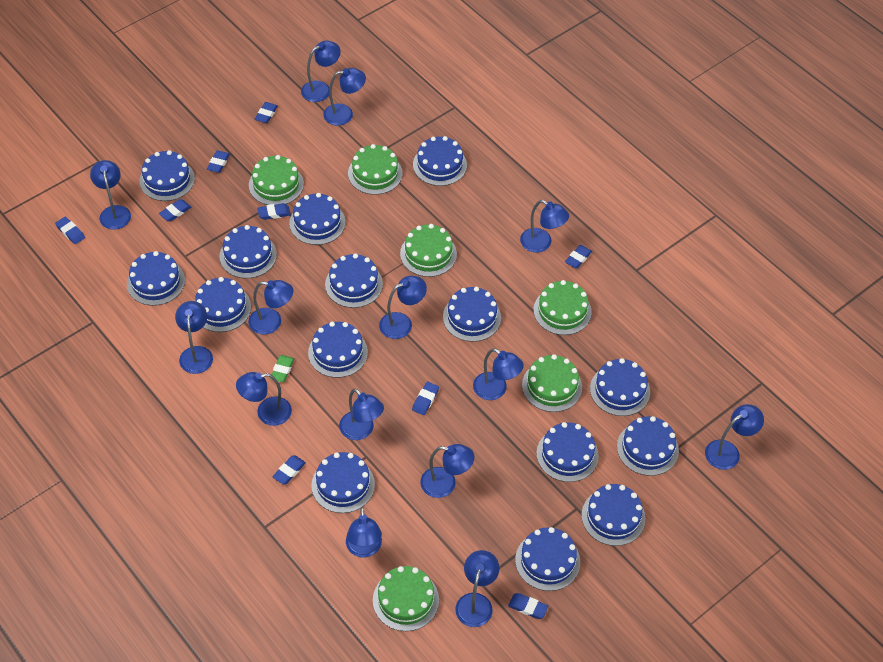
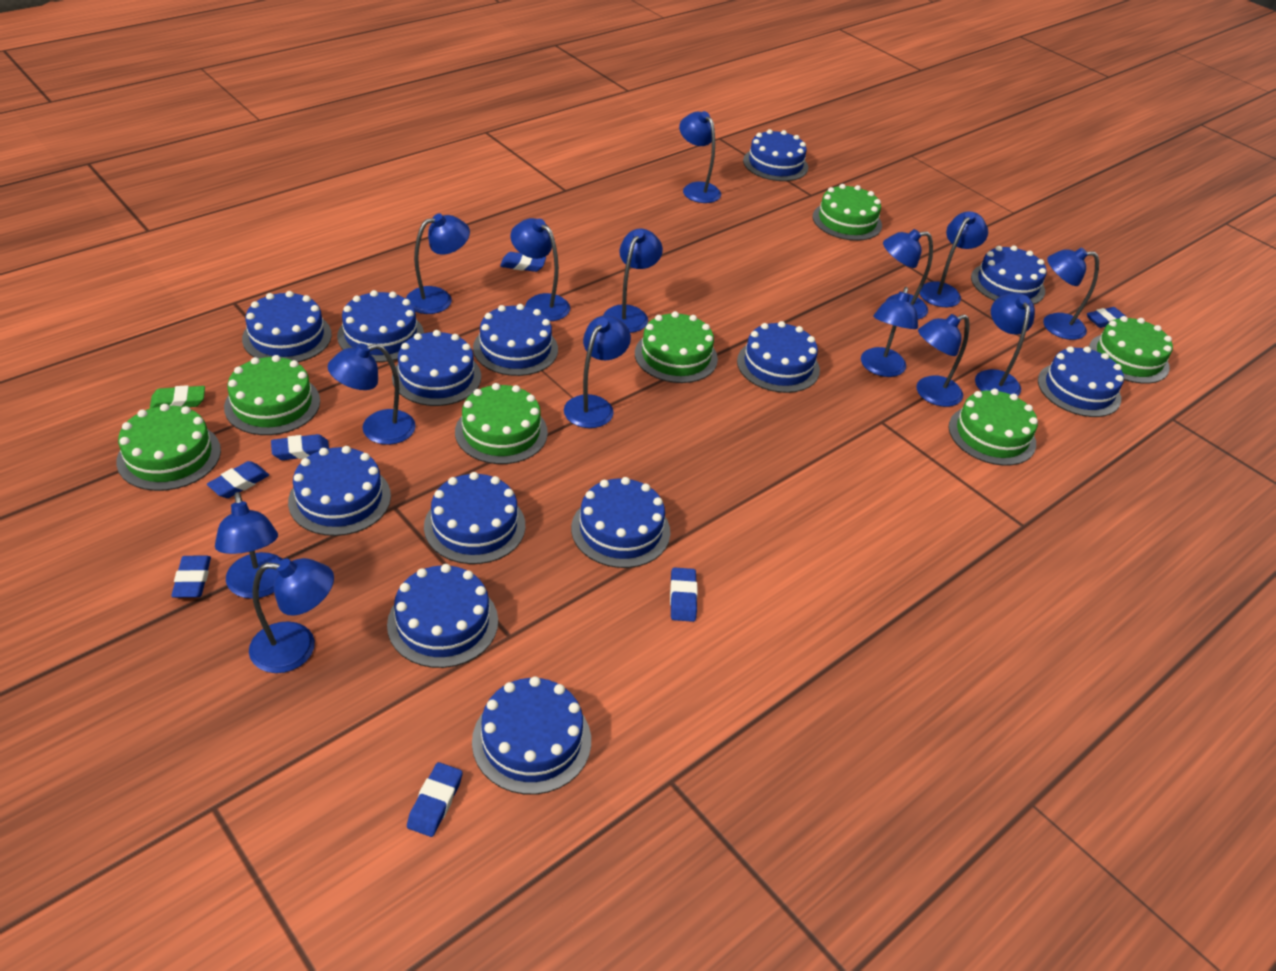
blue cake: 15 -> 13
blue eraser: 9 -> 7
green cake: 6 -> 7

